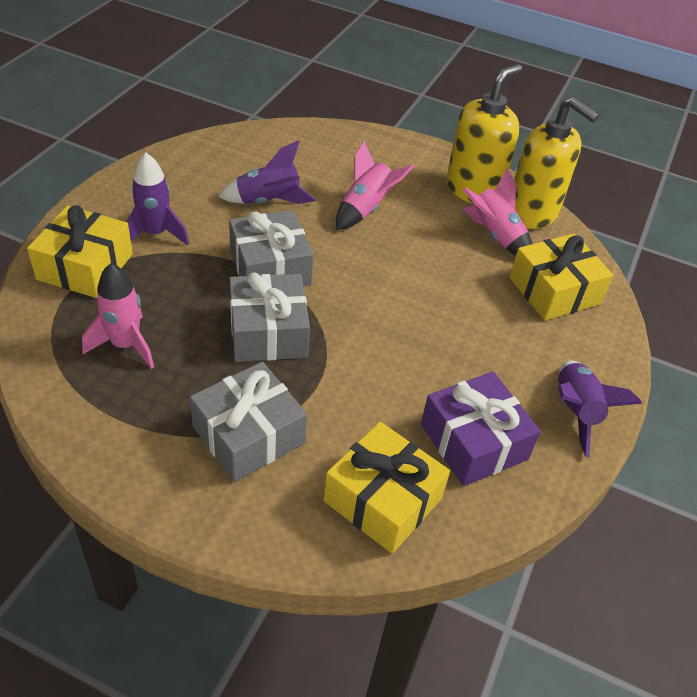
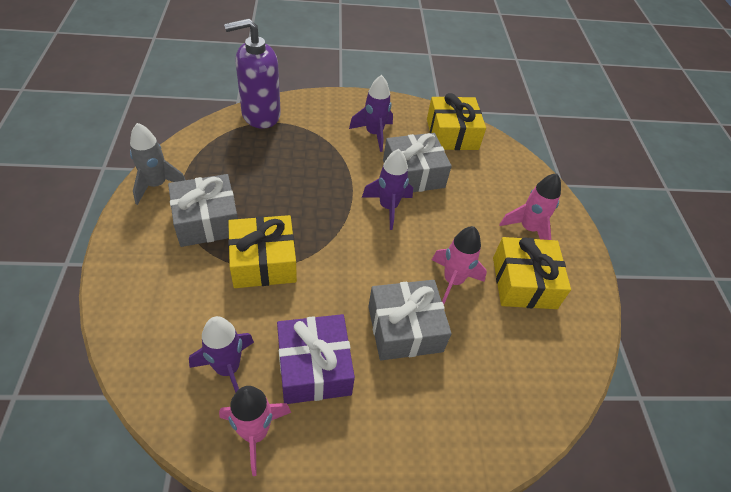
grey rocket: 0 -> 1
purple soap dispenser: 0 -> 1
yellow soap dispenser: 2 -> 0

